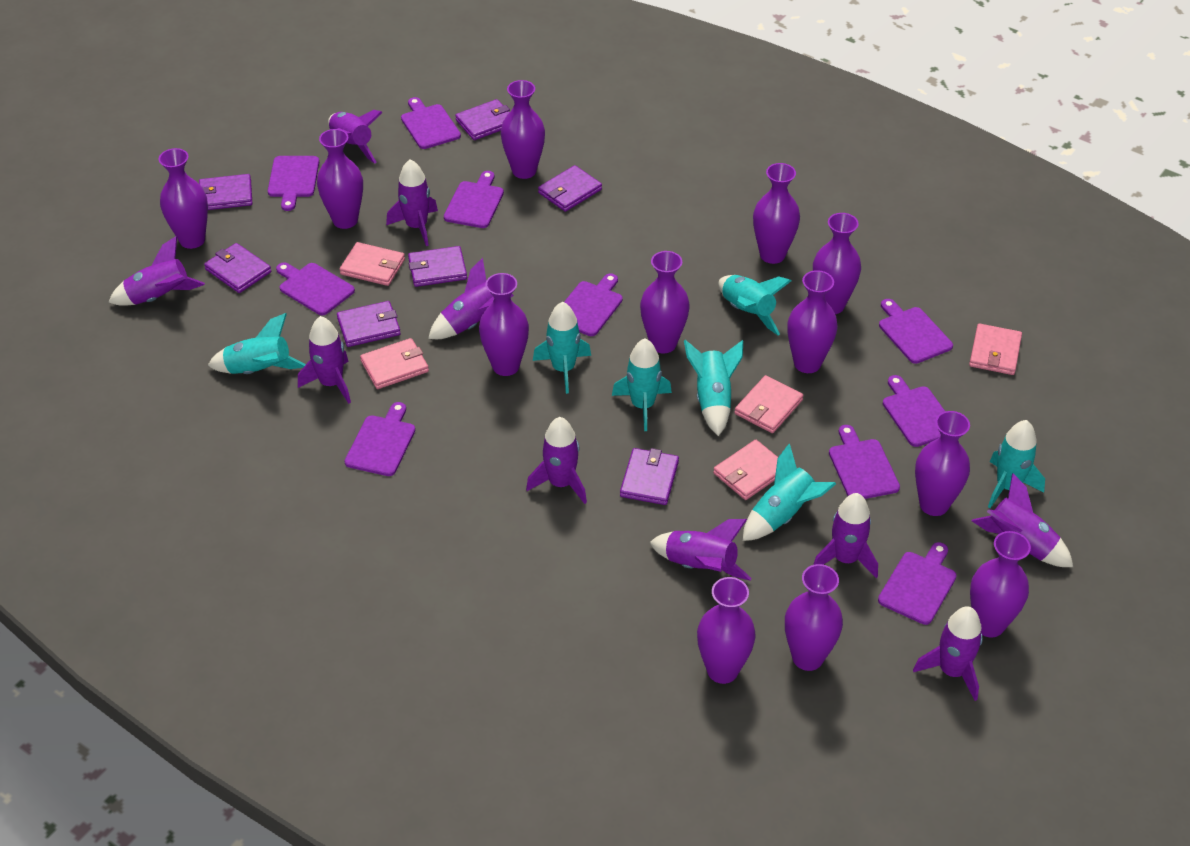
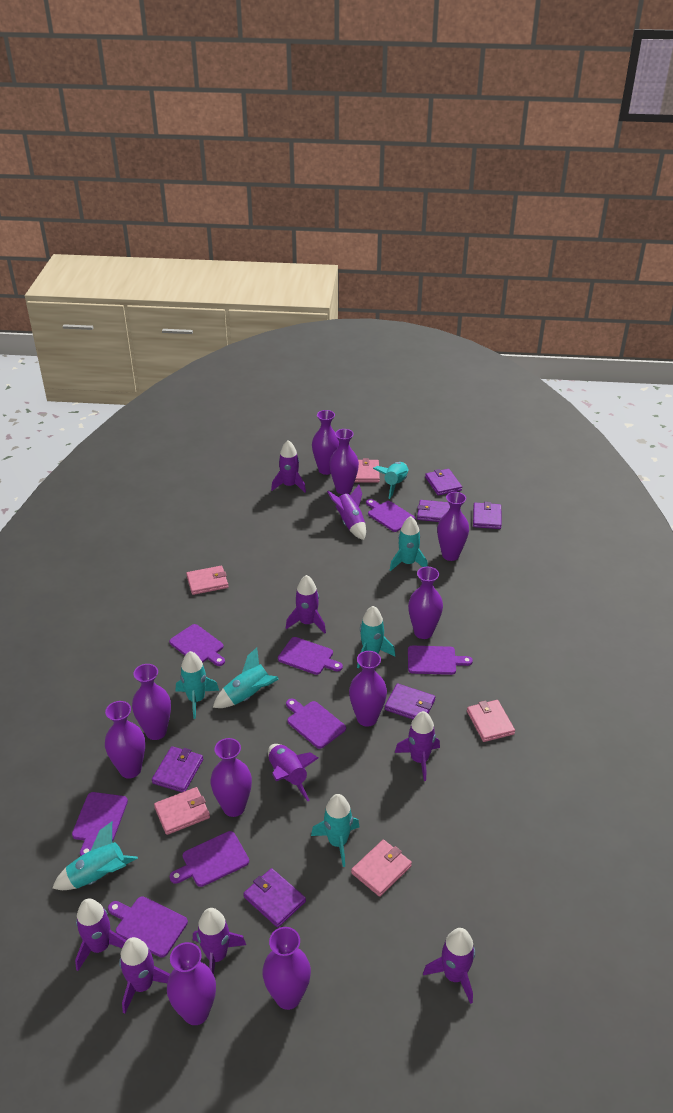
purple cutting board: 10 -> 8
purple rocket: 10 -> 9
purple vase: 12 -> 10
purple wallet: 7 -> 6

